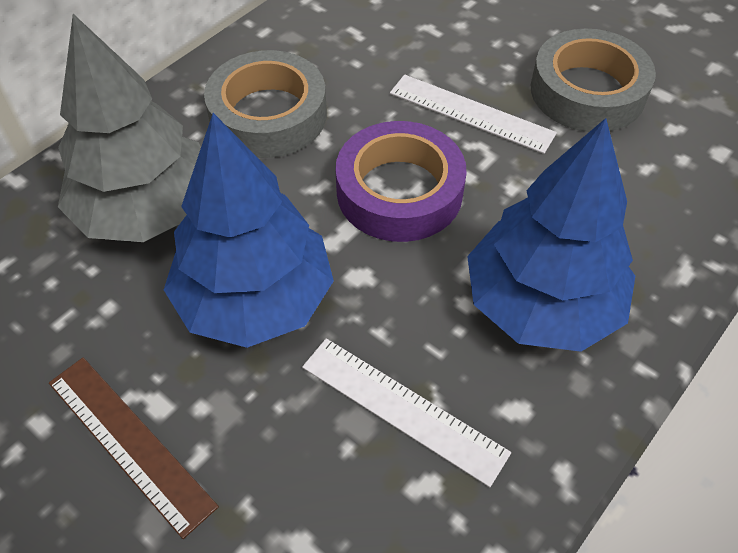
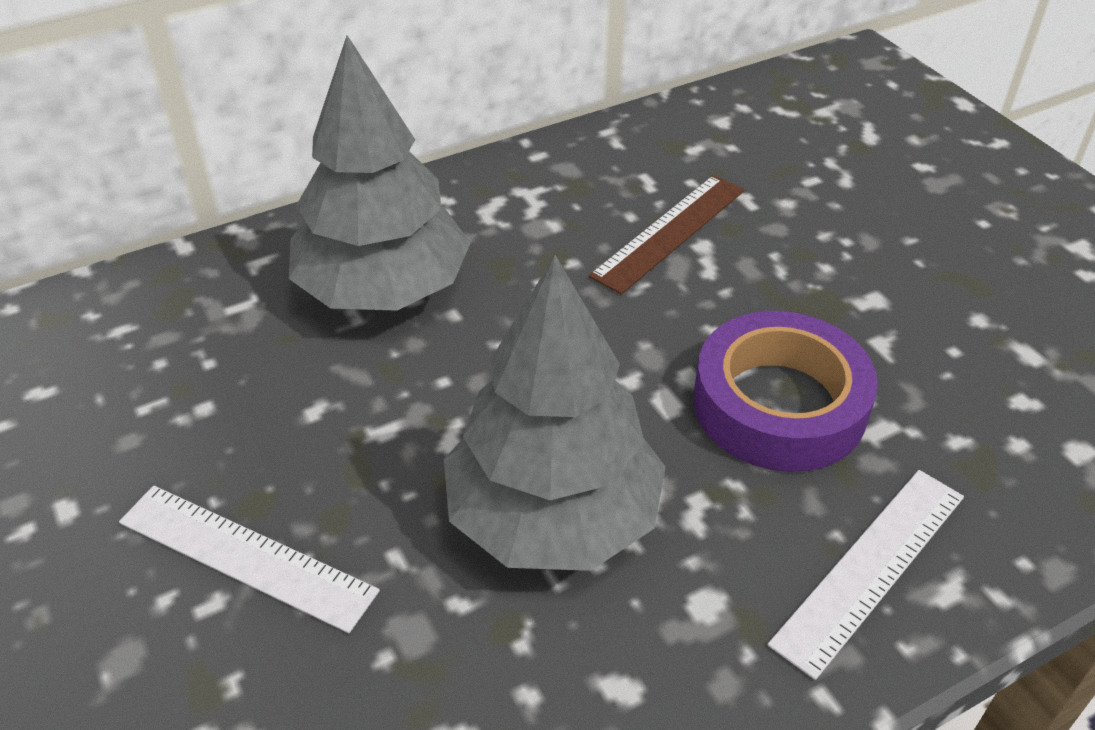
blue tree: 2 -> 0
grey tape: 2 -> 0
grey tree: 1 -> 2

